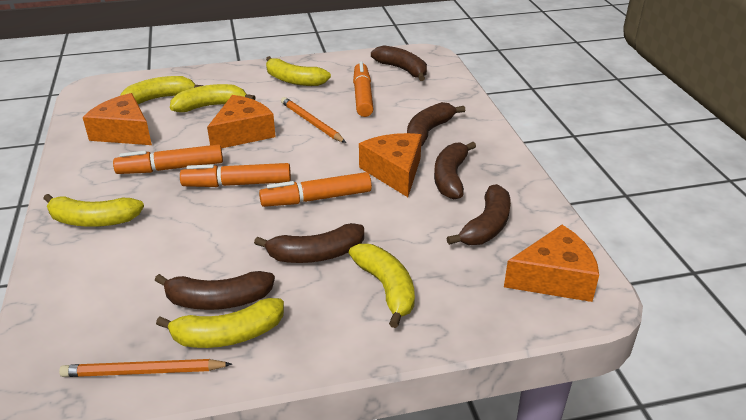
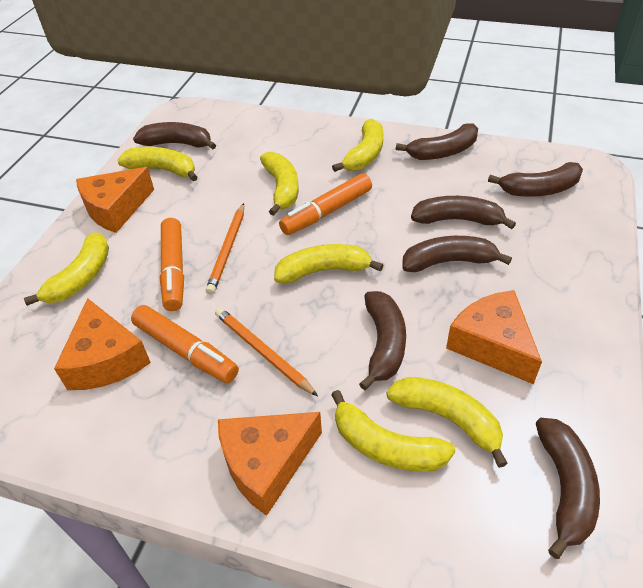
brown banana: 6 -> 7
orange marker: 4 -> 3
yellow banana: 6 -> 7

